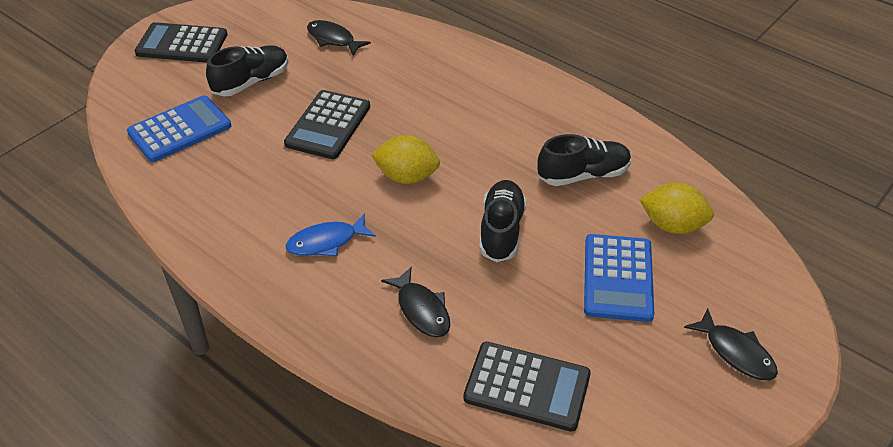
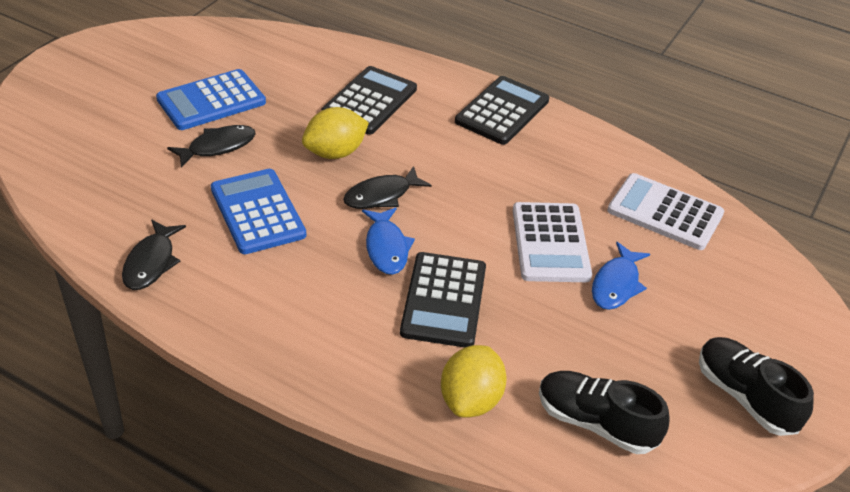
black shoe: 3 -> 2
blue fish: 1 -> 2
white calculator: 0 -> 2

